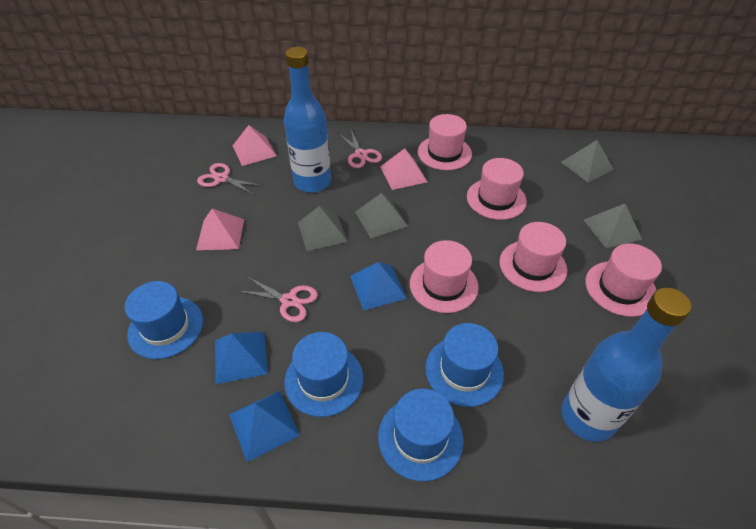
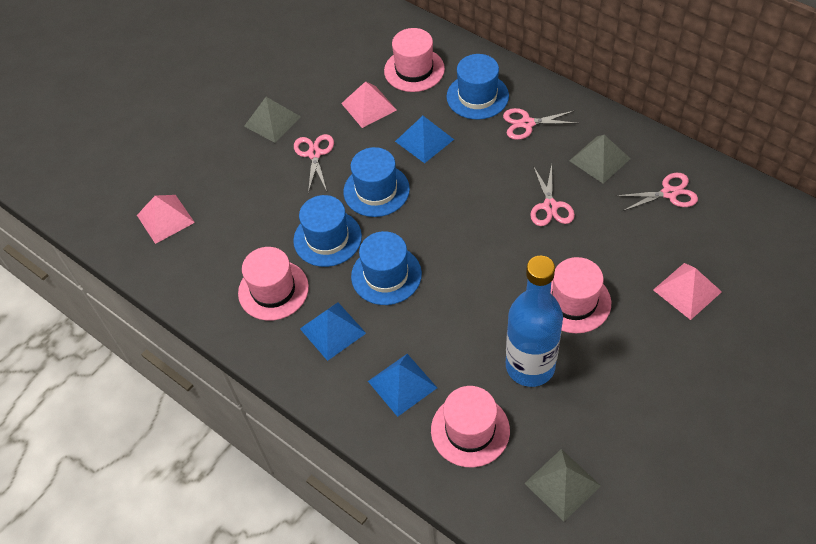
blue bottle: 2 -> 1
grey pyramid: 4 -> 3
pink hat: 5 -> 4
pink scissors: 3 -> 4

